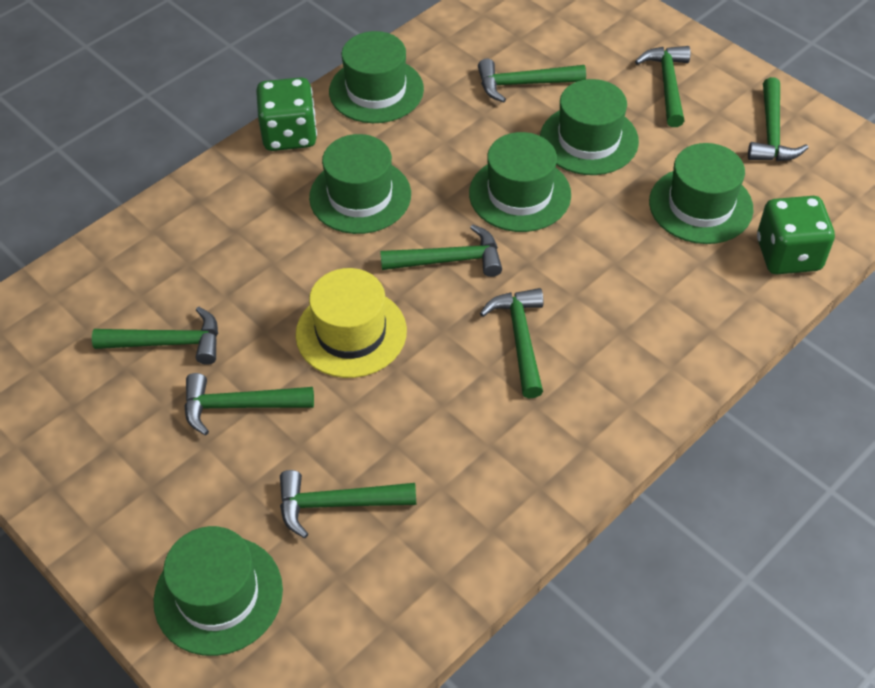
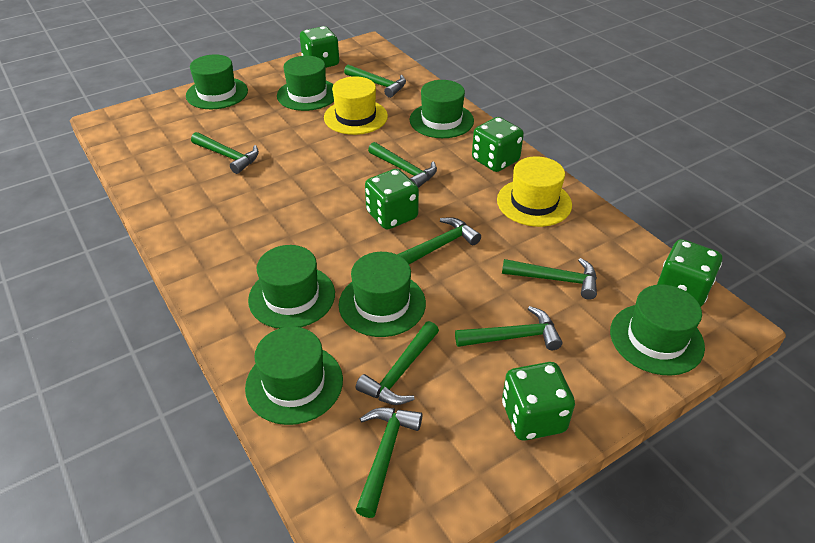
green dice: 2 -> 5
green hat: 6 -> 7
yellow hat: 1 -> 2

